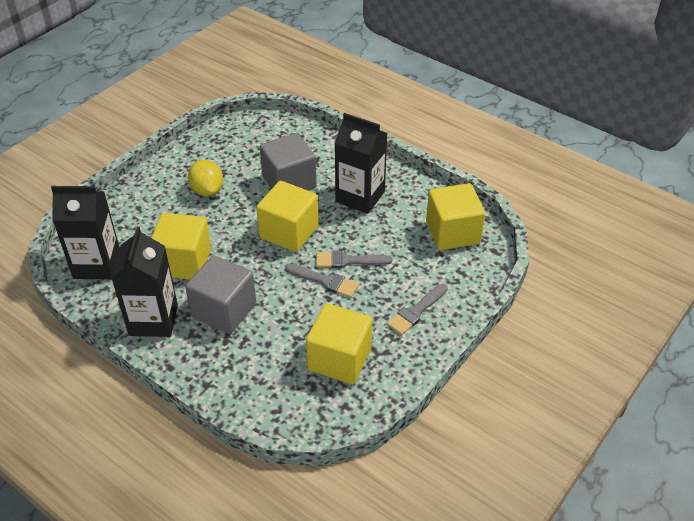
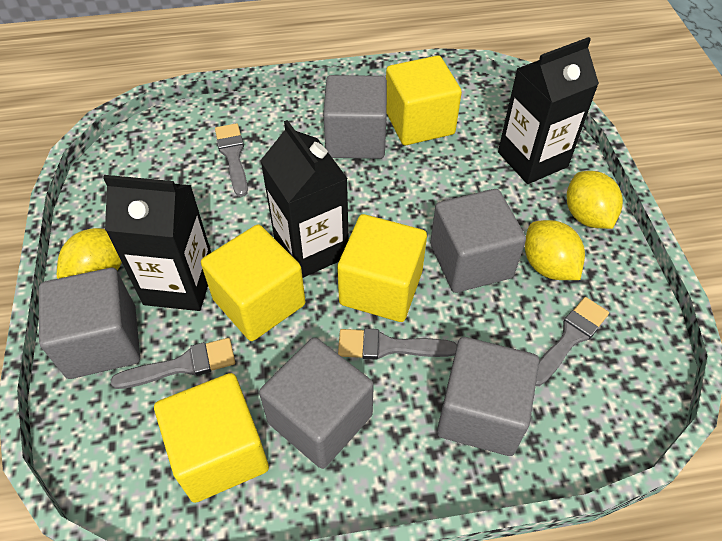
grey brush: 3 -> 4
grey cube: 2 -> 5
yellow lemon: 1 -> 3

